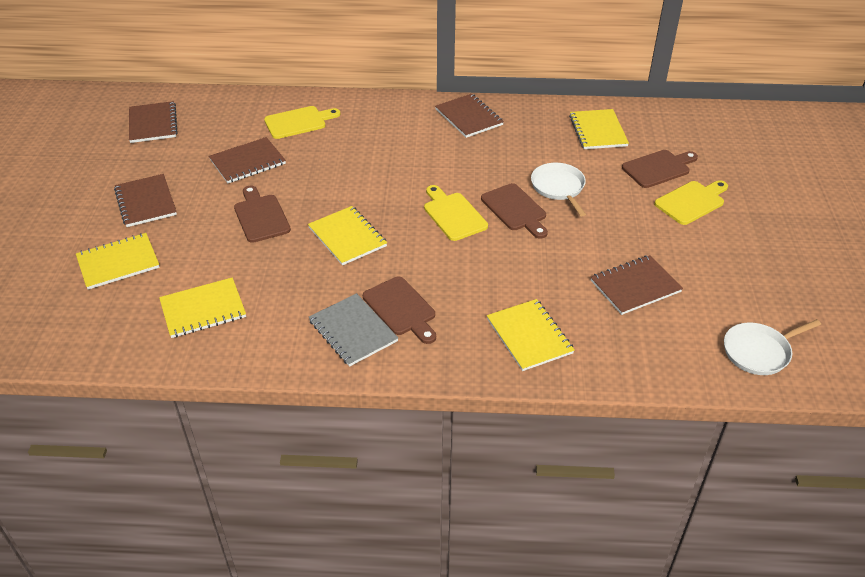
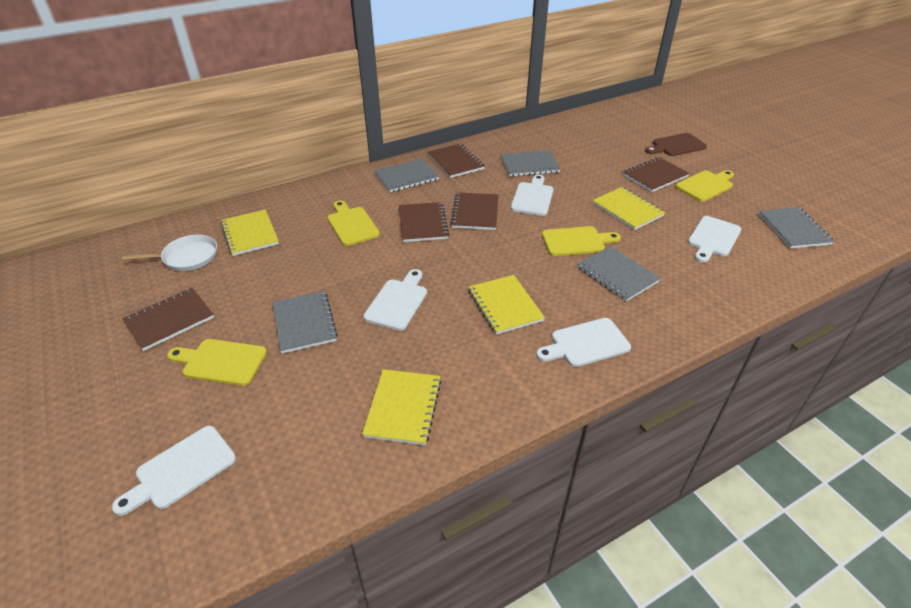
brown cutting board: 4 -> 1
grey notebook: 1 -> 5
white cutting board: 0 -> 5
white pan: 2 -> 1
yellow cutting board: 3 -> 4
yellow notebook: 5 -> 4

